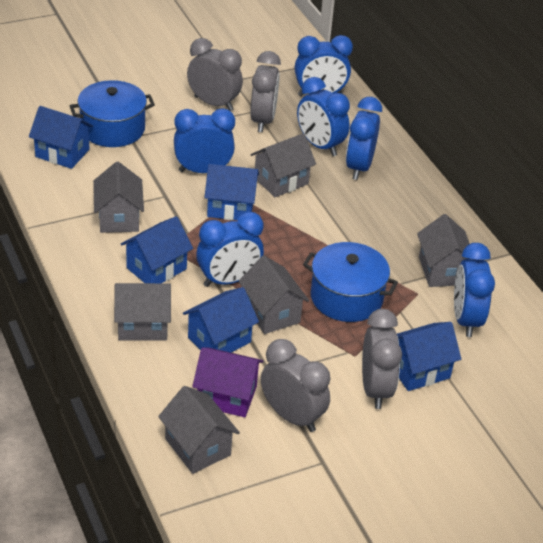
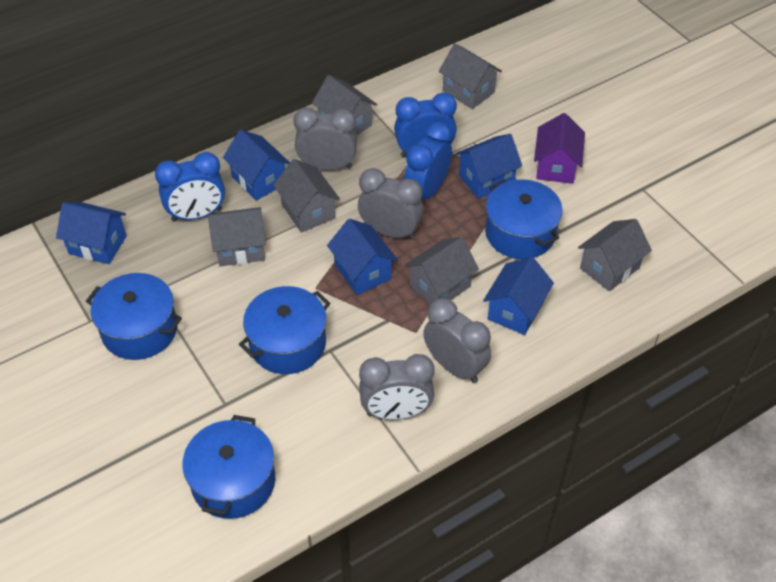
blue clock: 6 -> 3
blue pot: 2 -> 4

